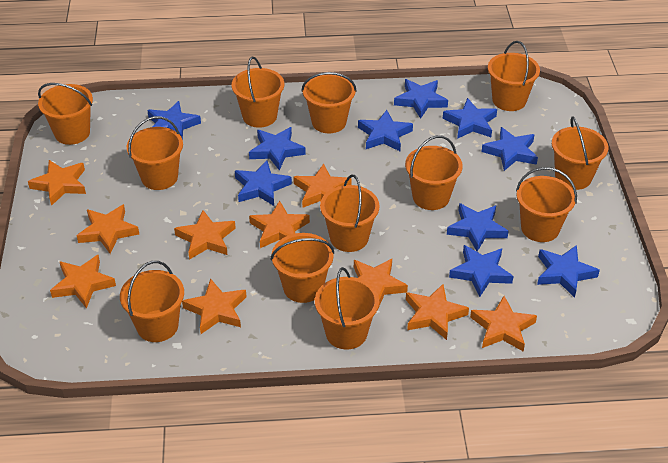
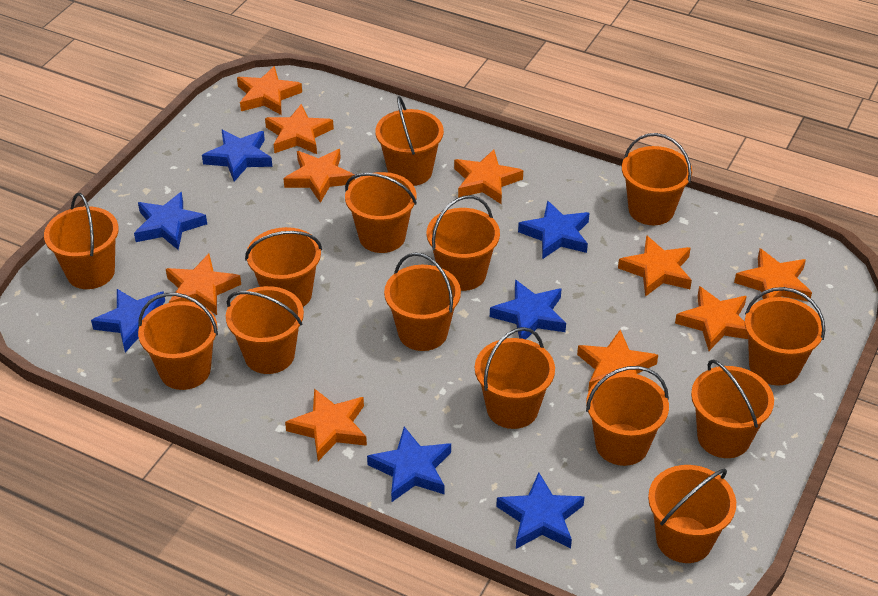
blue star: 10 -> 7
orange bucket: 12 -> 14

